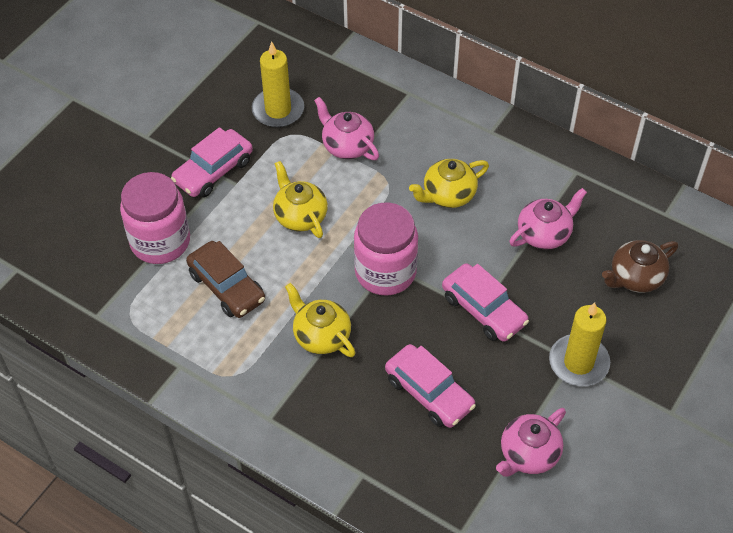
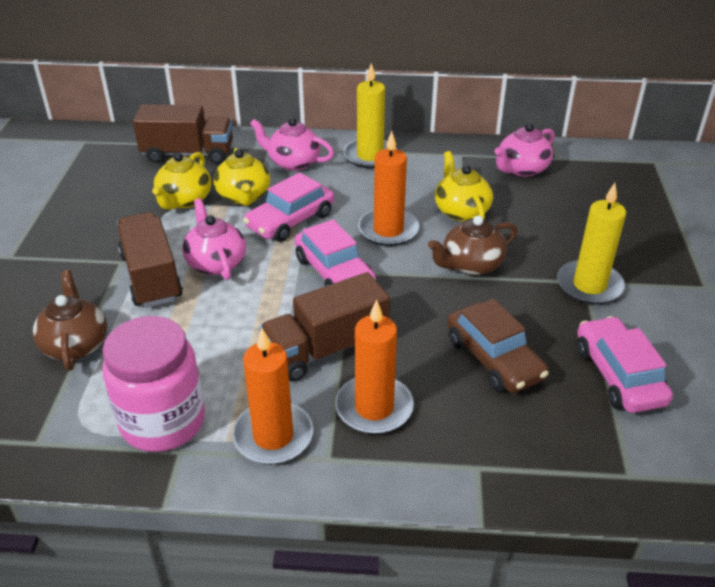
brown teapot: 1 -> 2
brown truck: 0 -> 3
orange candle: 0 -> 3
pink jar: 2 -> 1

